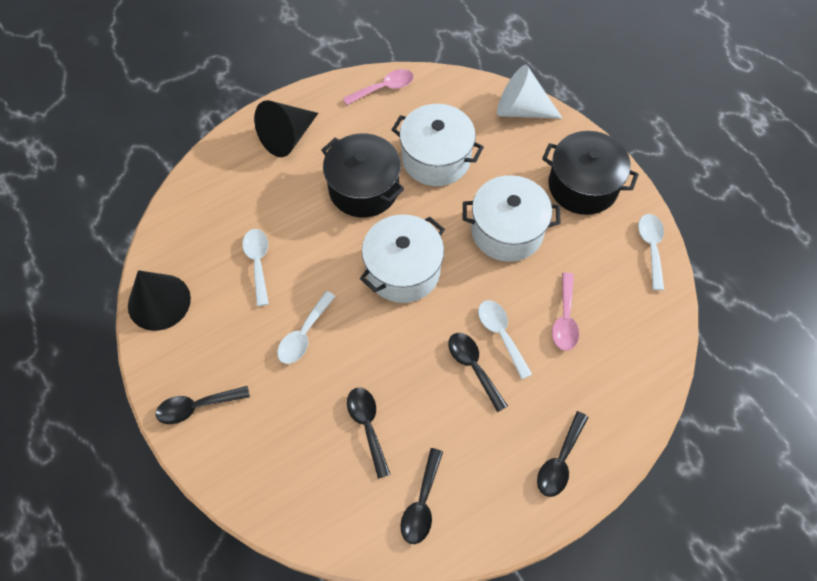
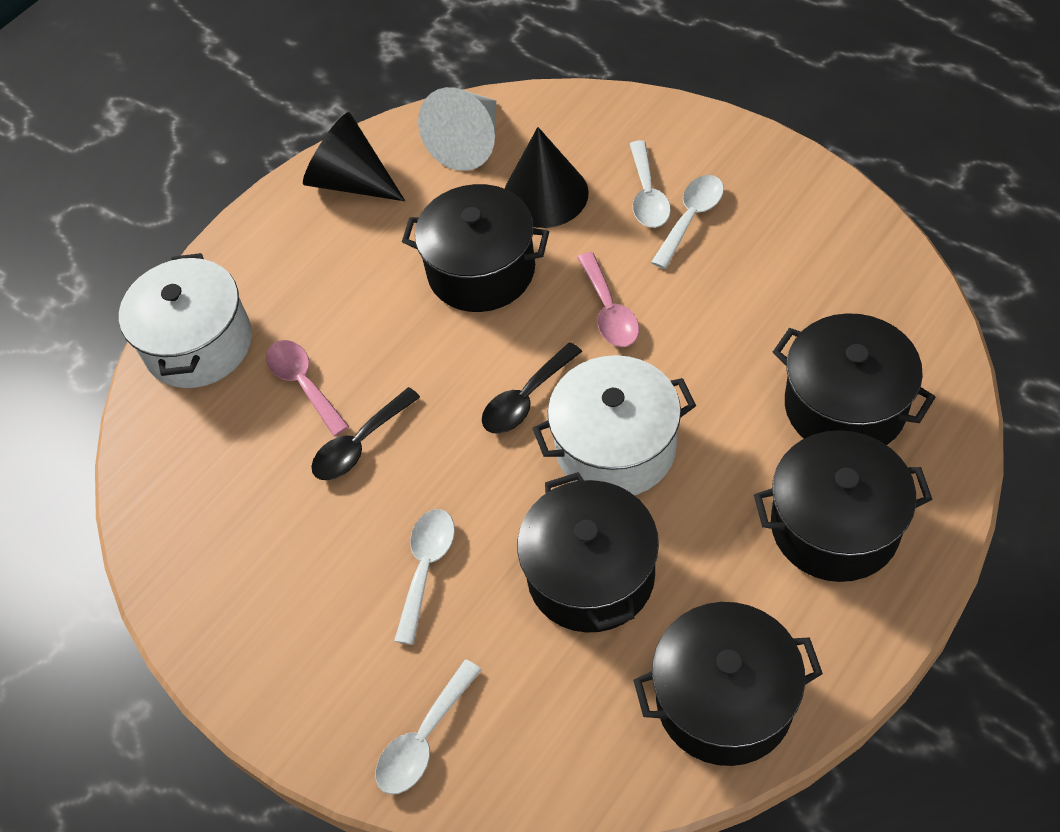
black pot: 2 -> 5
black spoon: 5 -> 2
white pot: 3 -> 2

